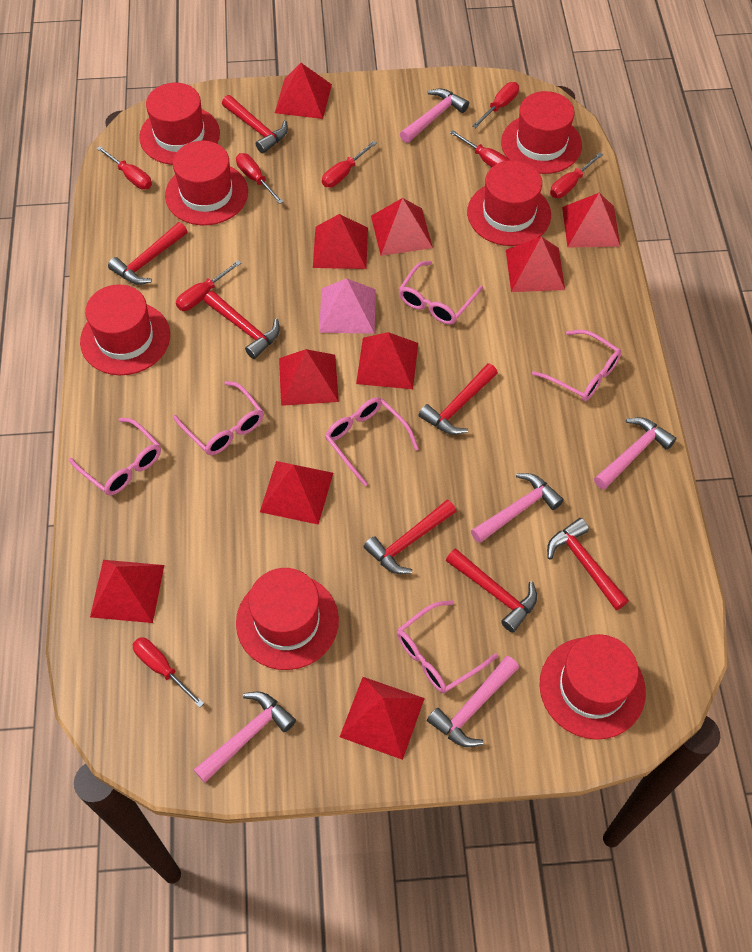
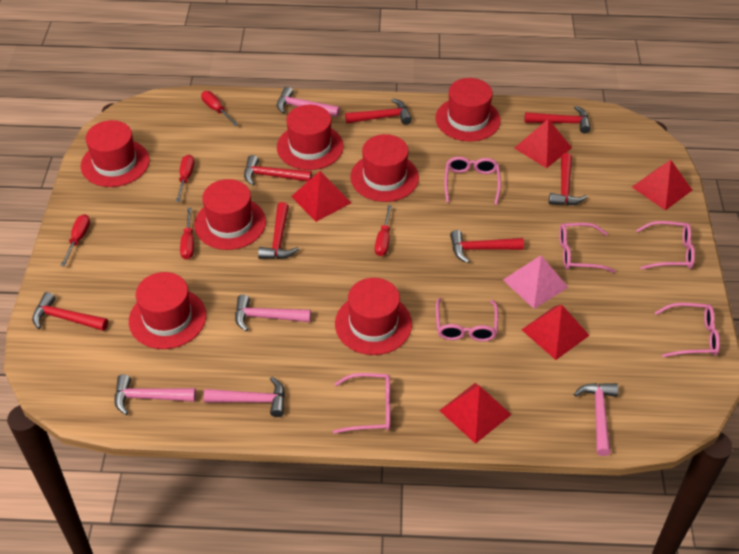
red pyramid: 10 -> 5
red screwdriver: 8 -> 5

